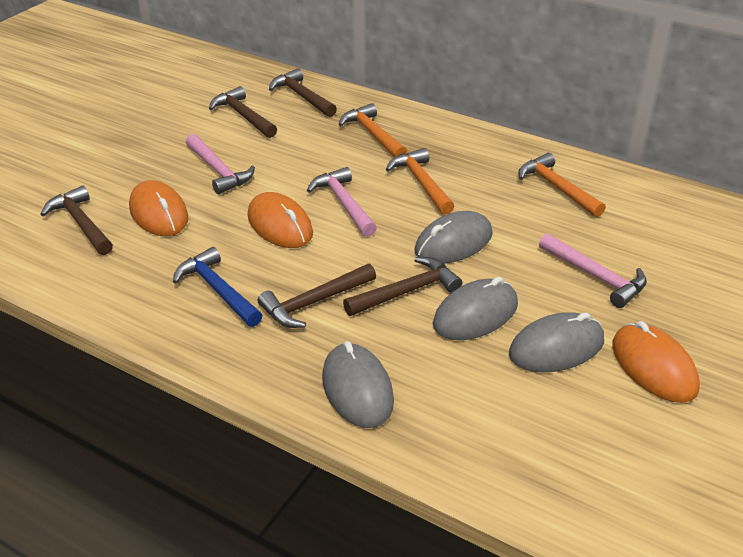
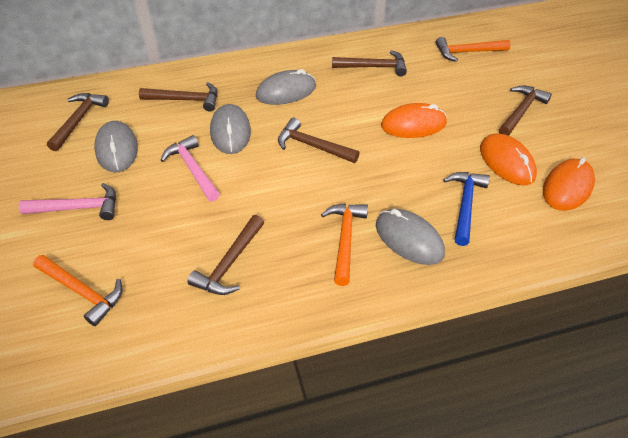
brown hammer: 5 -> 6
pink hammer: 3 -> 2

